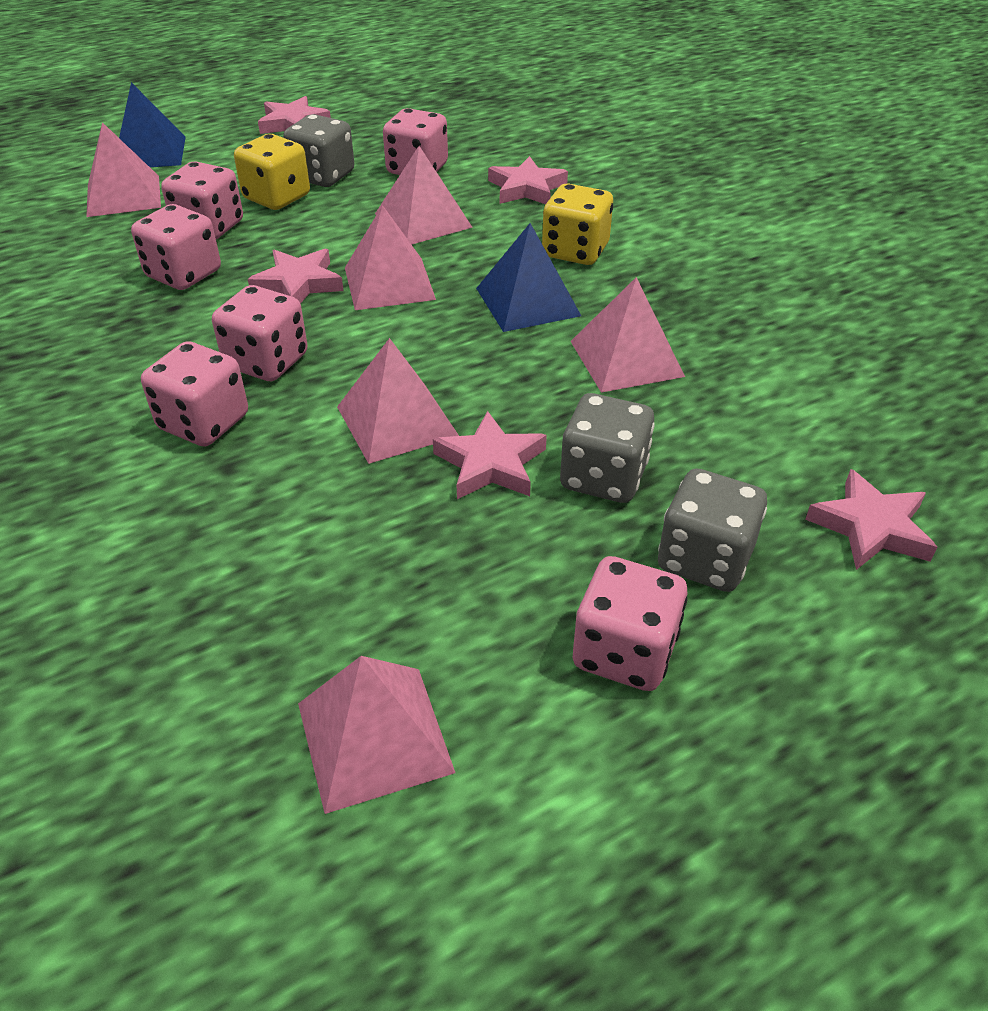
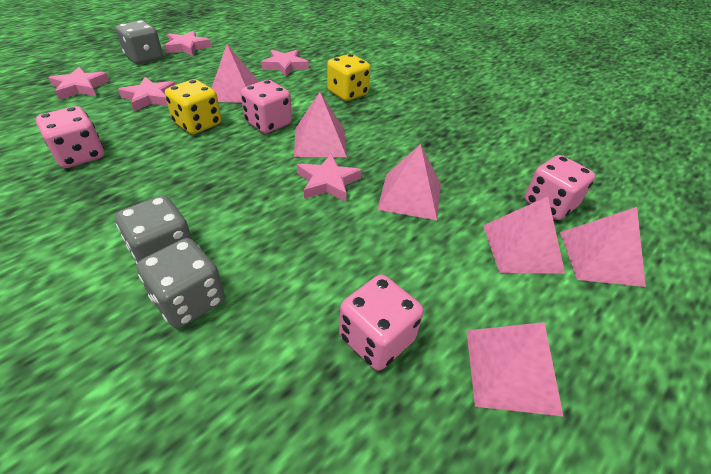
blue pyramid: 2 -> 0
pink dice: 6 -> 4

